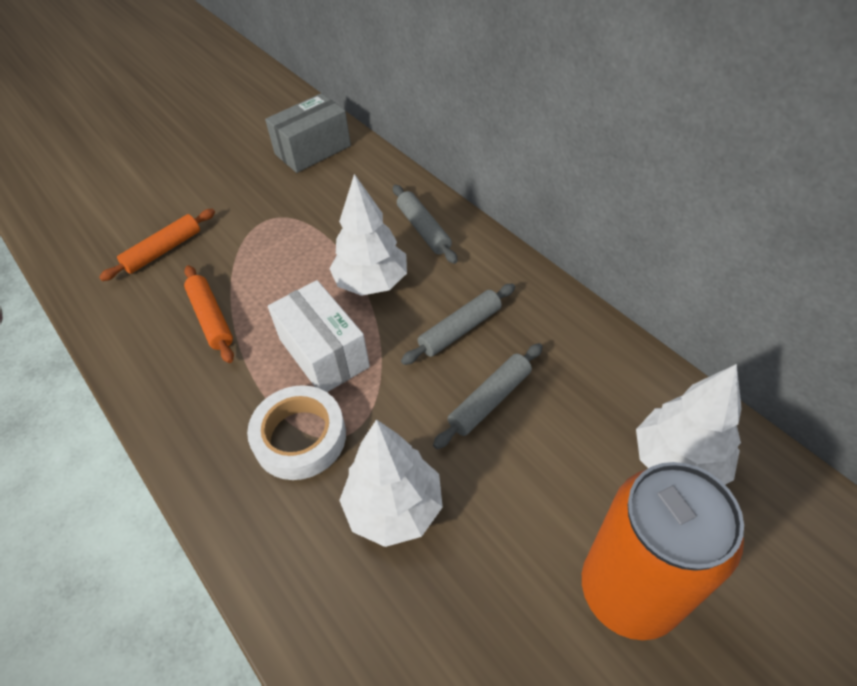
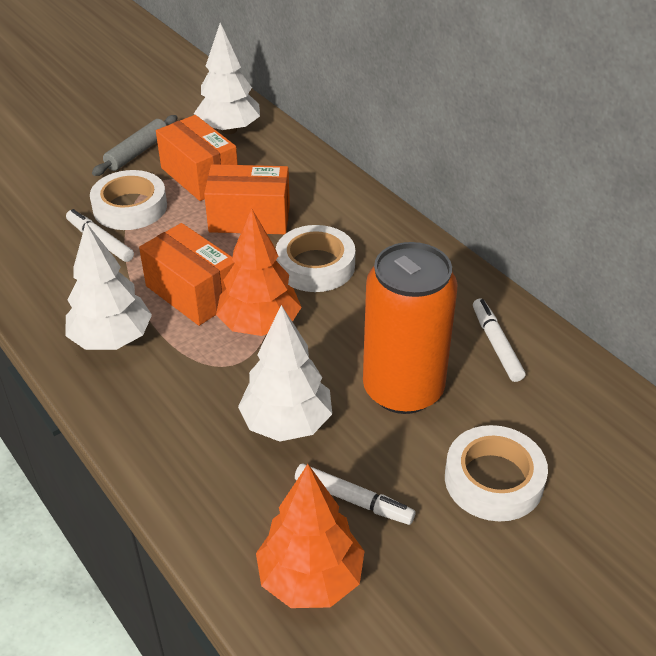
grey box: 1 -> 0
grey rolling pin: 3 -> 1
orange box: 0 -> 3
orange rolling pin: 2 -> 0
orange tree: 0 -> 2
white box: 1 -> 0
white marker: 0 -> 3
white tape: 1 -> 3

